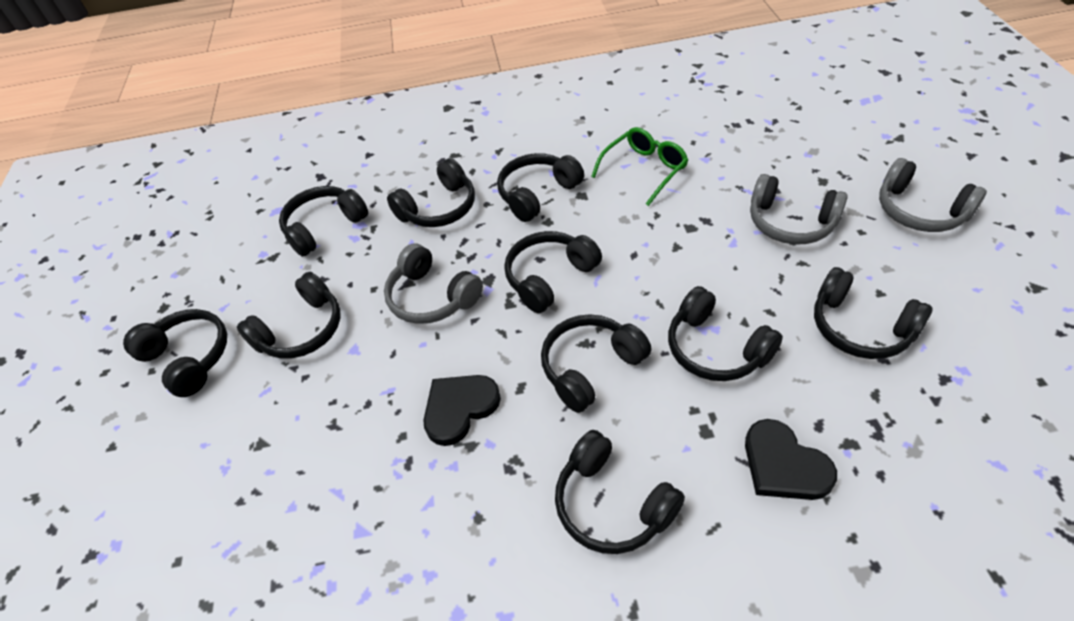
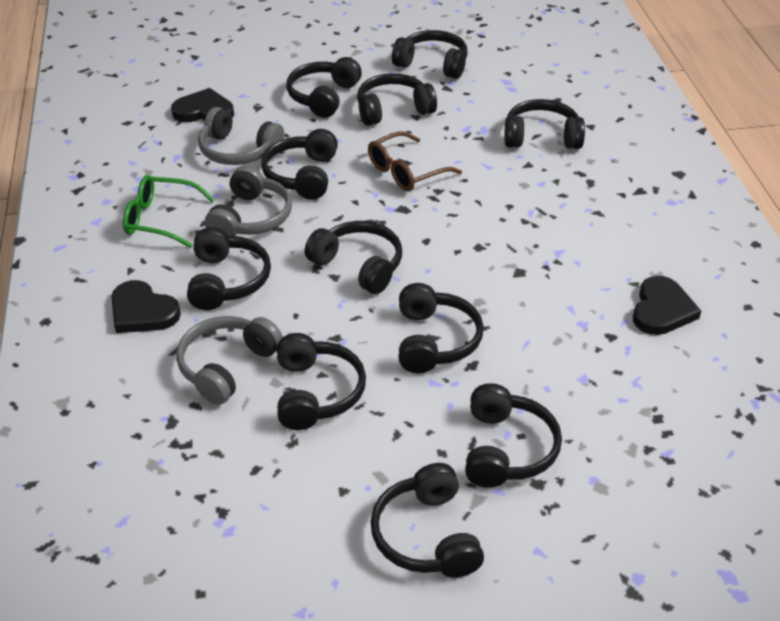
black headphones: 10 -> 11
black heart: 2 -> 3
brown glasses: 0 -> 1

